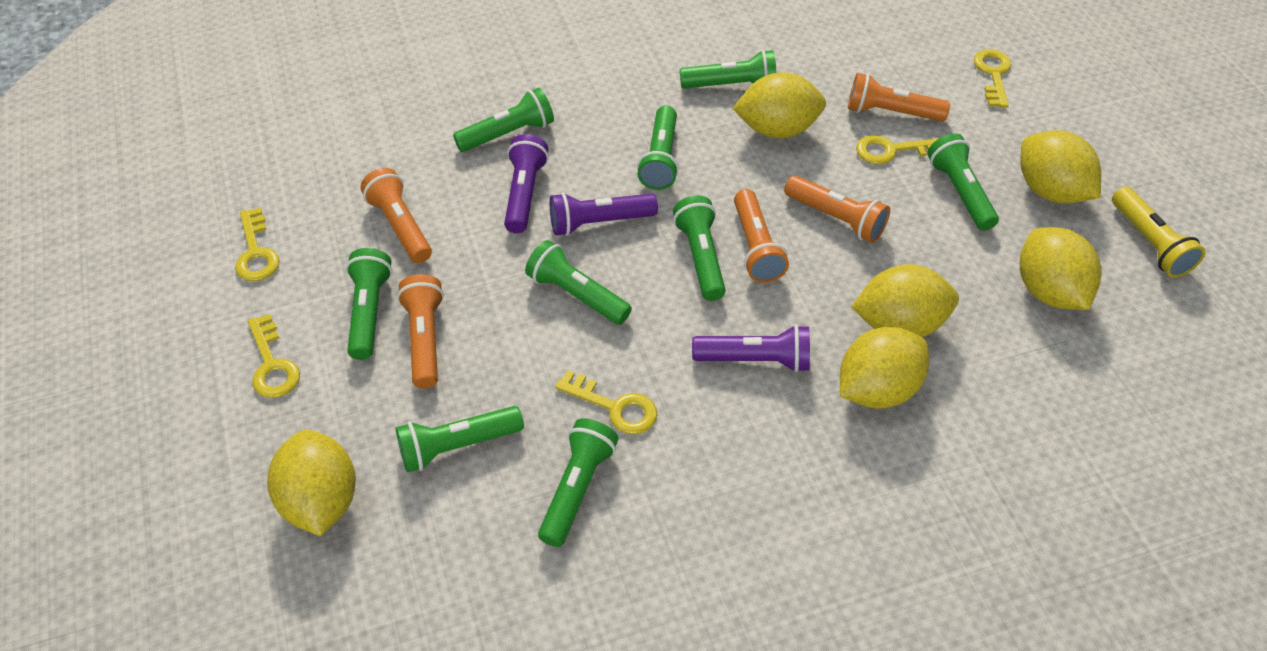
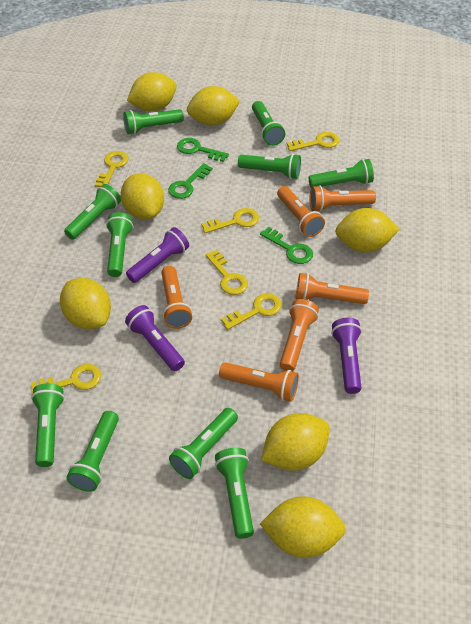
green flashlight: 9 -> 10
green key: 0 -> 3
orange flashlight: 5 -> 6
yellow flashlight: 1 -> 0
yellow key: 5 -> 6
yellow lemon: 6 -> 7

